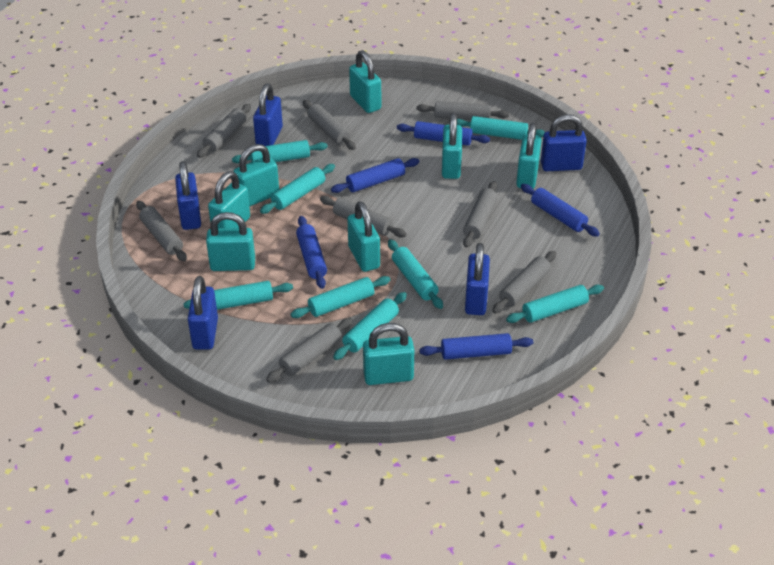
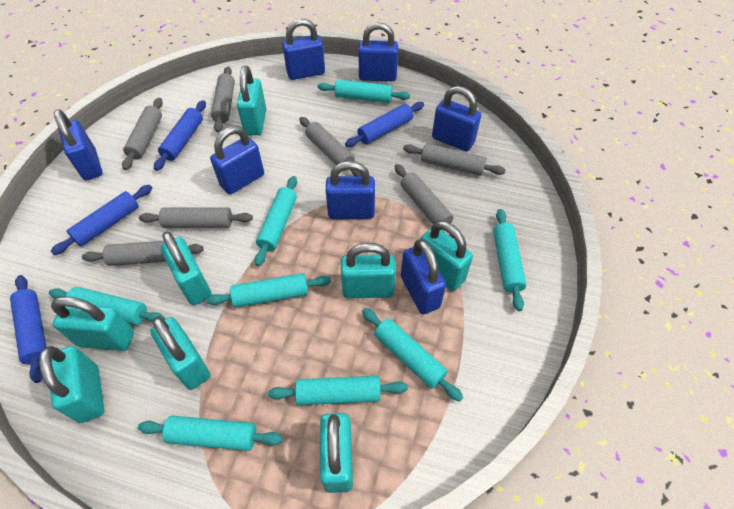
blue padlock: 5 -> 7
blue rolling pin: 5 -> 4
grey rolling pin: 8 -> 7

